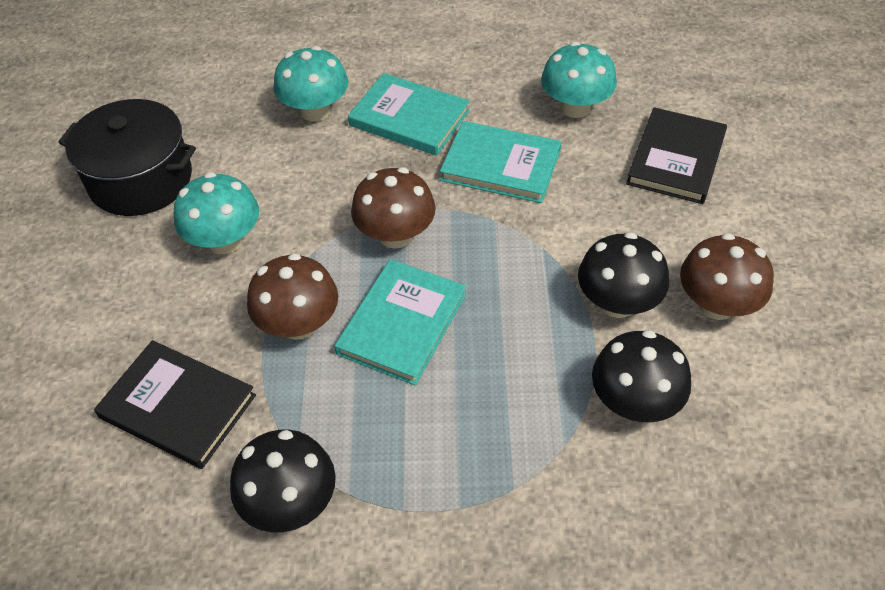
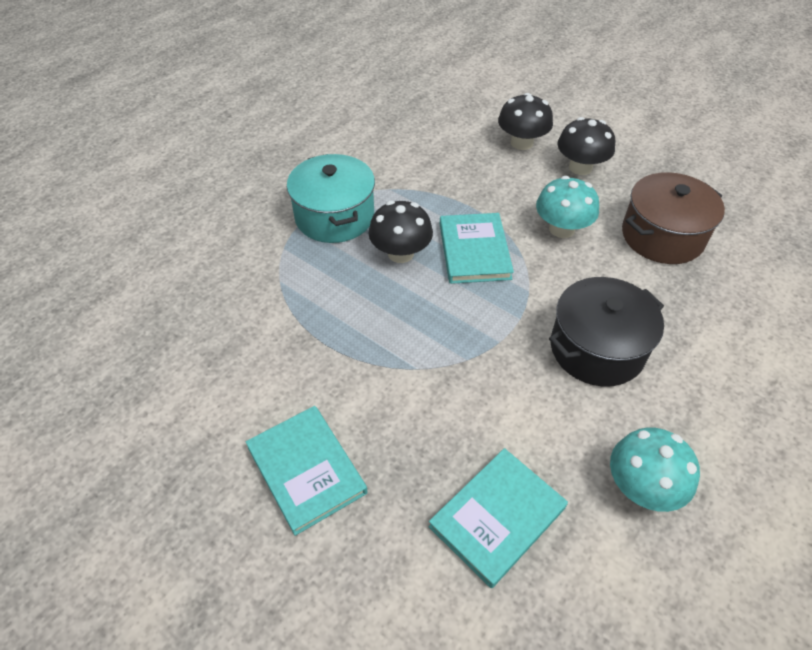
black book: 2 -> 0
brown mushroom: 3 -> 0
brown pot: 0 -> 1
turquoise mushroom: 3 -> 2
turquoise pot: 0 -> 1

